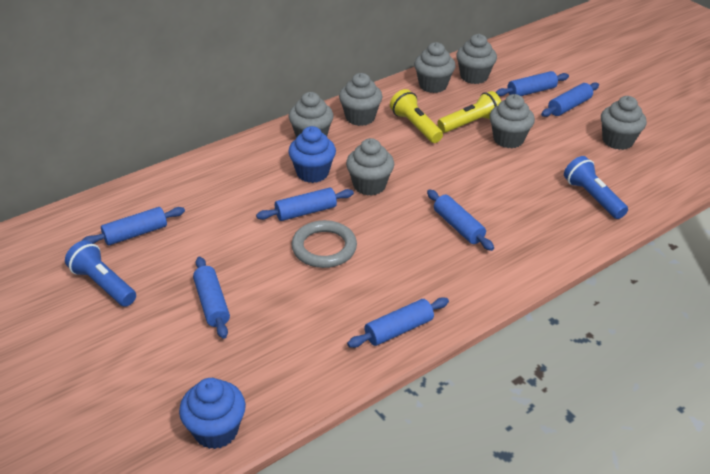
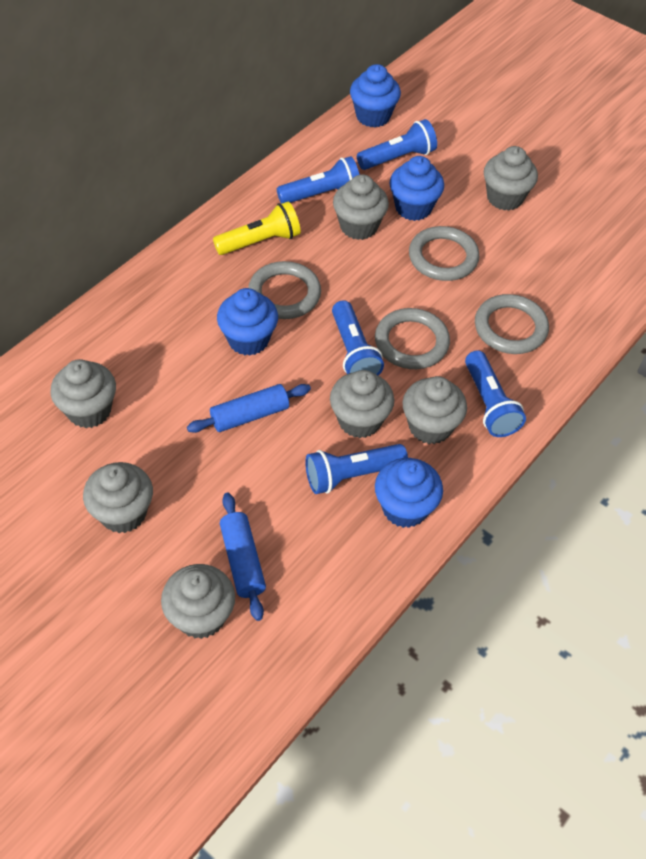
blue cupcake: 2 -> 4
blue flashlight: 2 -> 5
blue rolling pin: 7 -> 2
grey ring: 1 -> 4
yellow flashlight: 2 -> 1

